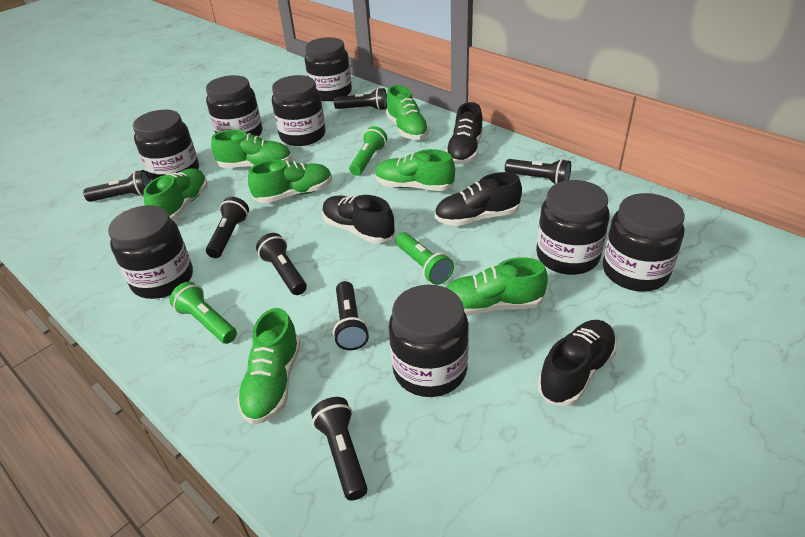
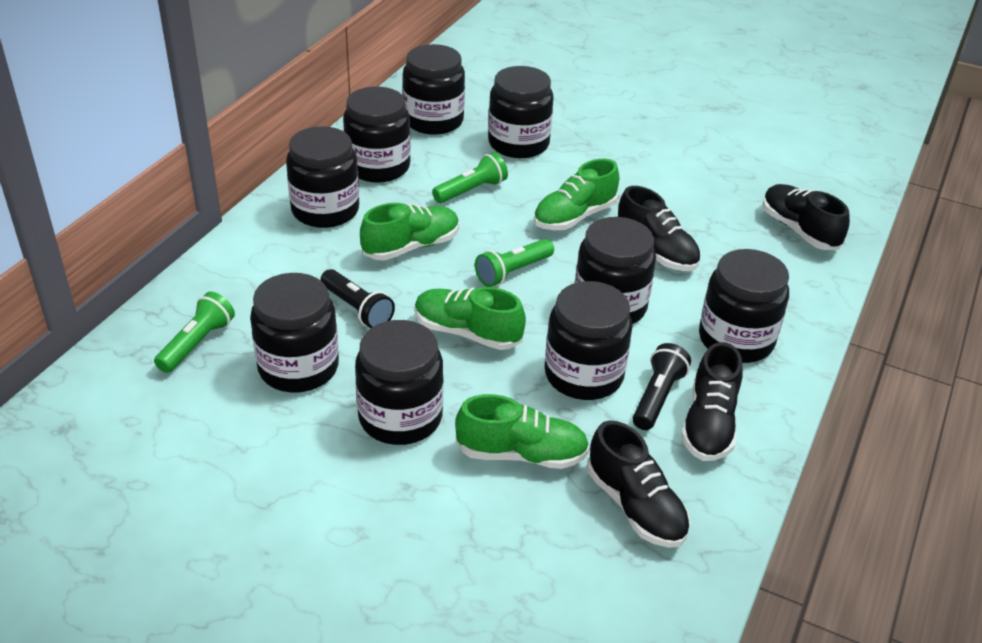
black flashlight: 7 -> 2
black jar: 8 -> 9
green shoe: 7 -> 4

